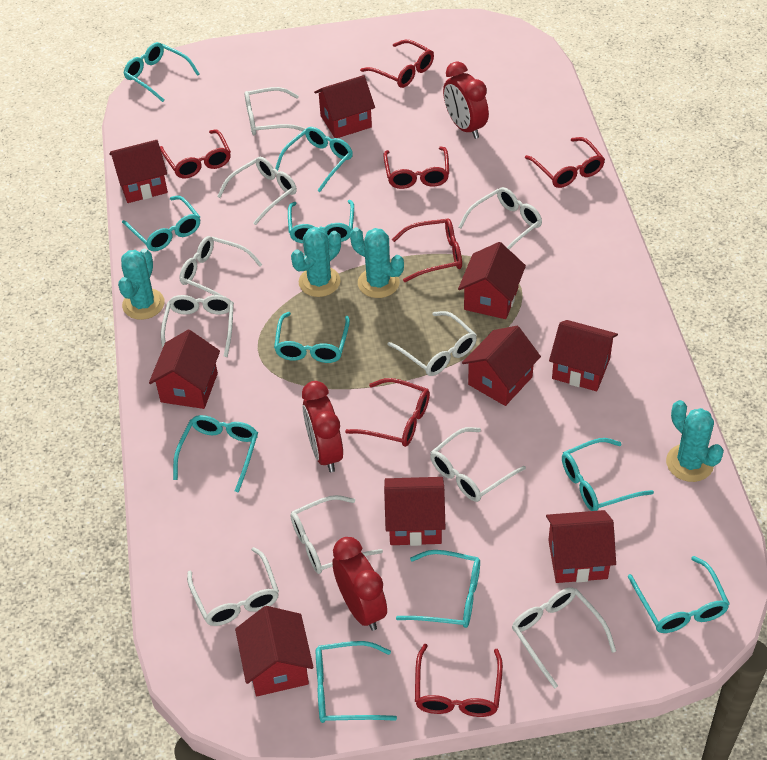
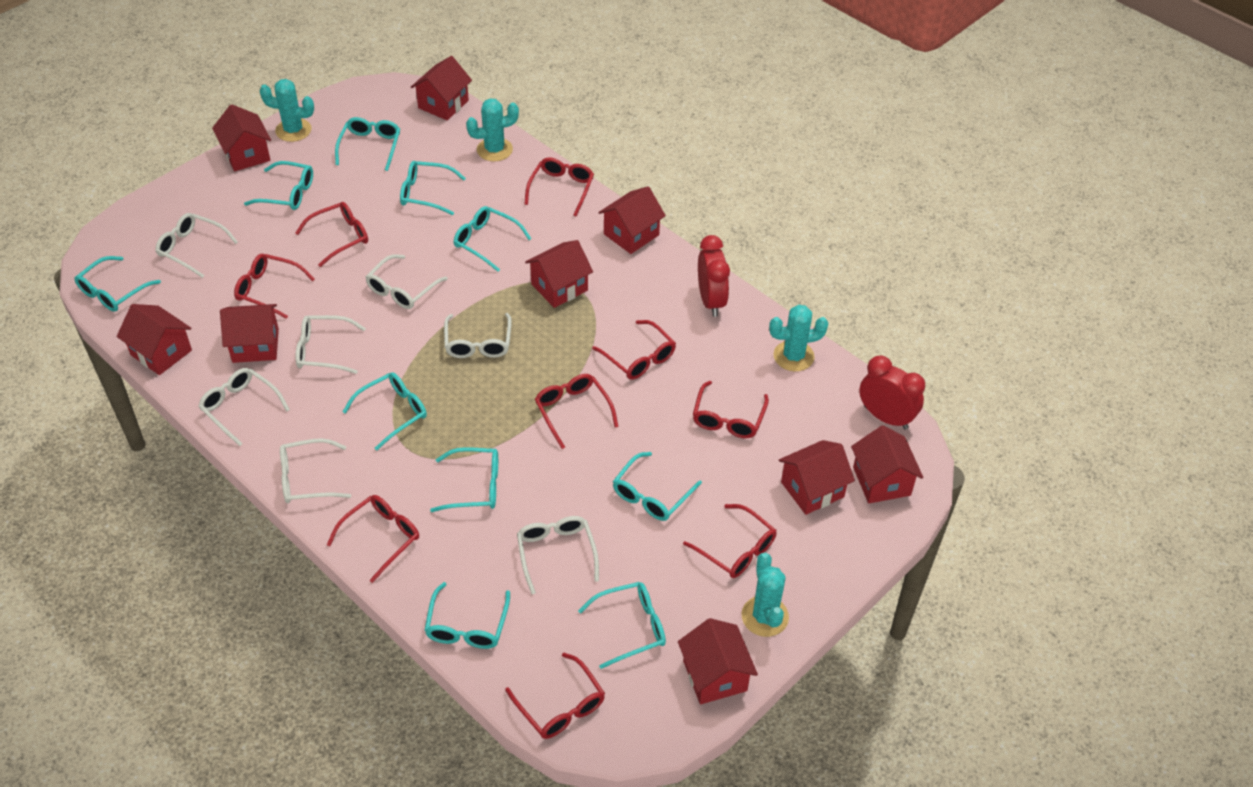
red clock: 3 -> 2
red glasses: 7 -> 9
white glasses: 10 -> 7

